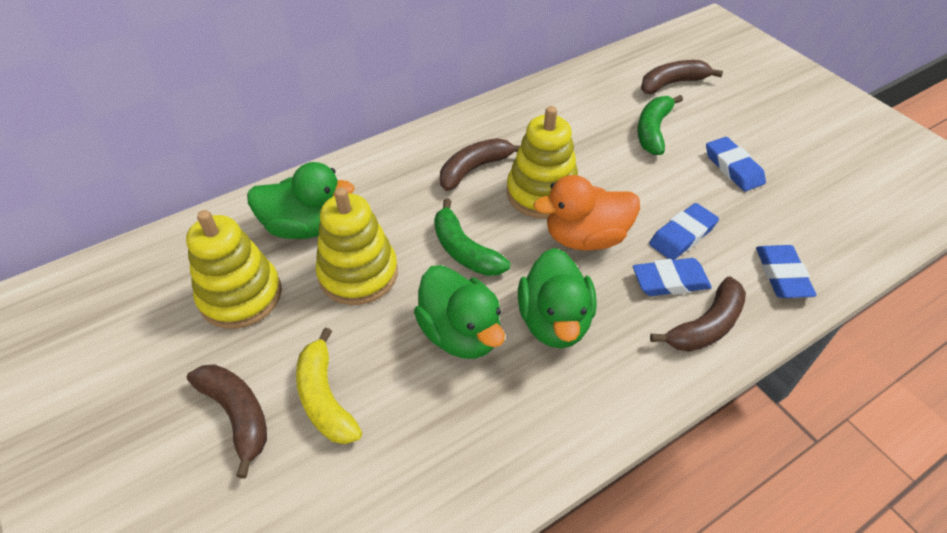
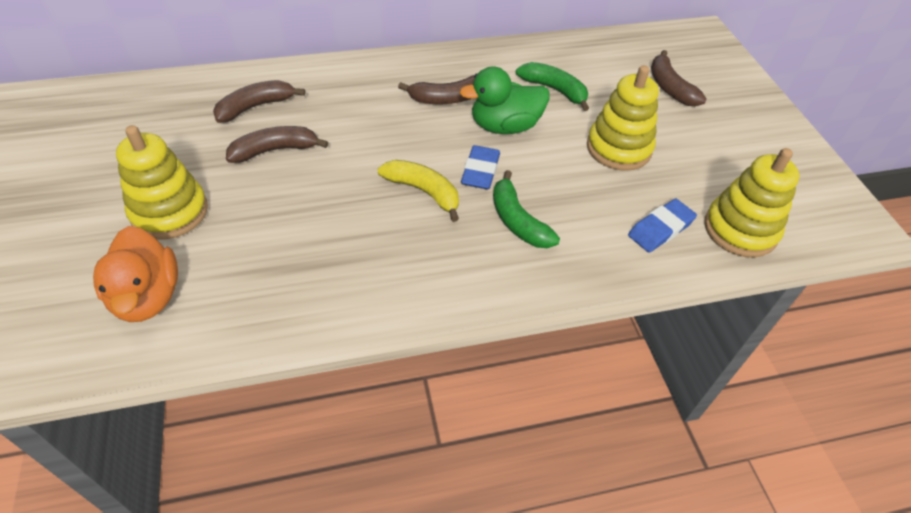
blue eraser: 4 -> 2
green duck: 3 -> 1

